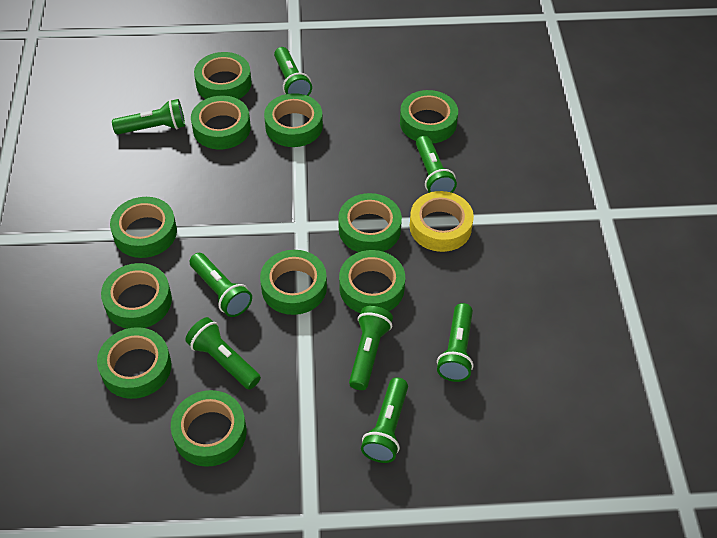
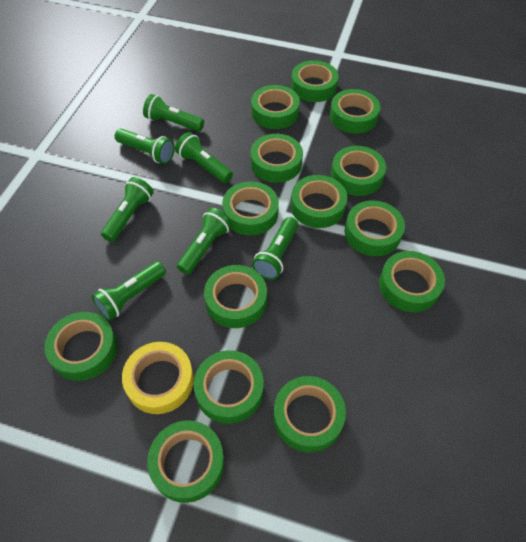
green flashlight: 8 -> 7
green tape: 11 -> 14

